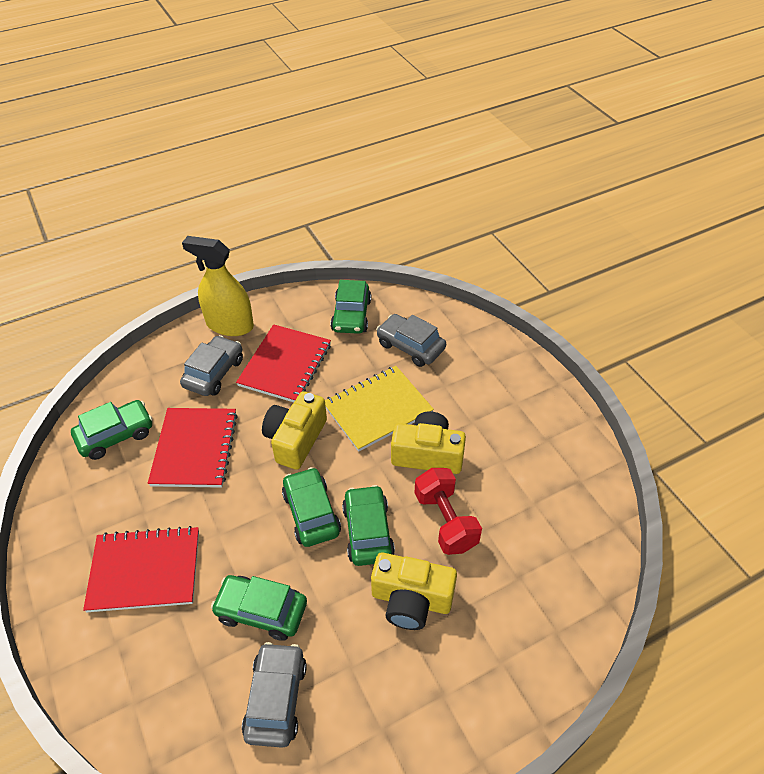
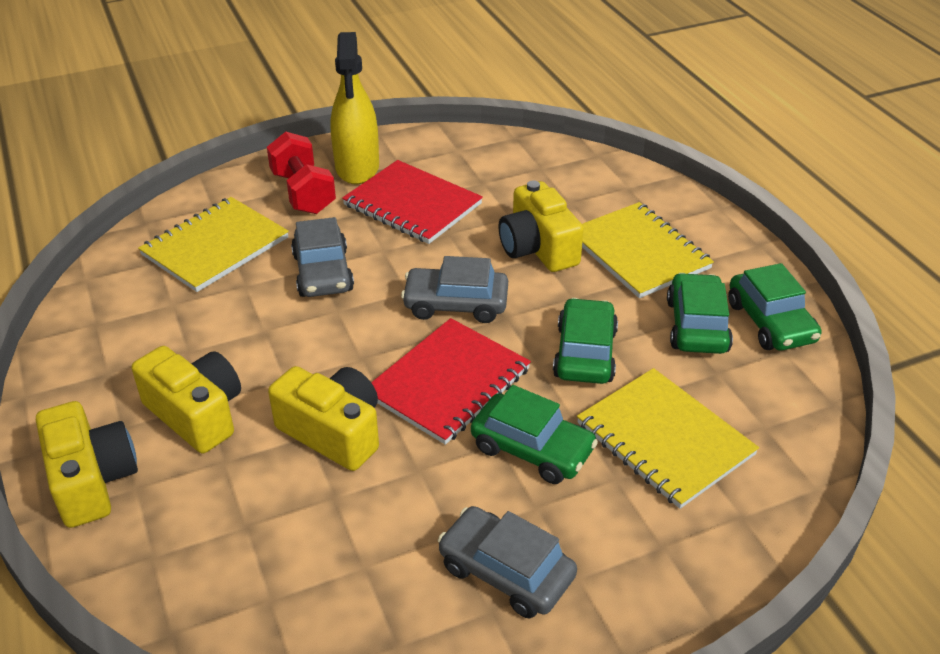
green car: 5 -> 4
red notebook: 3 -> 2
yellow camera: 3 -> 4
yellow notebook: 1 -> 3

